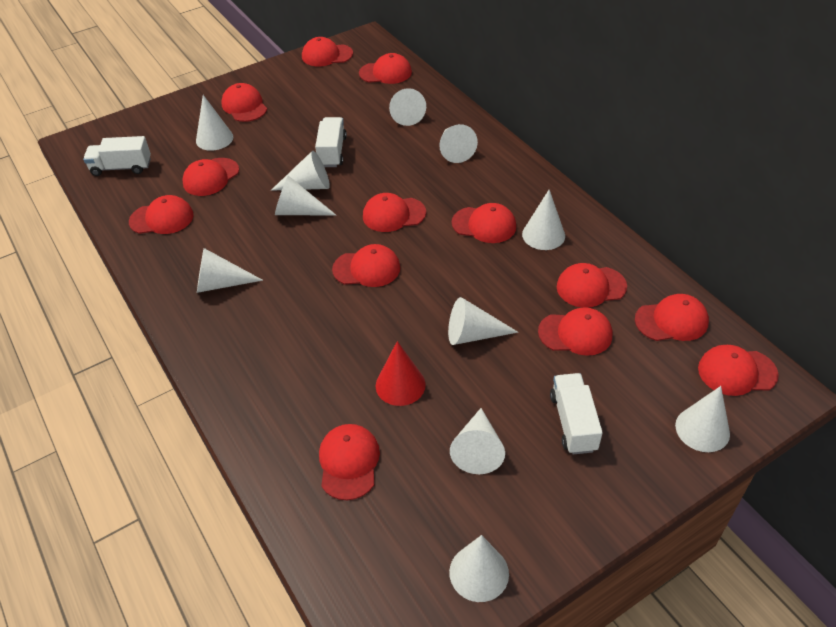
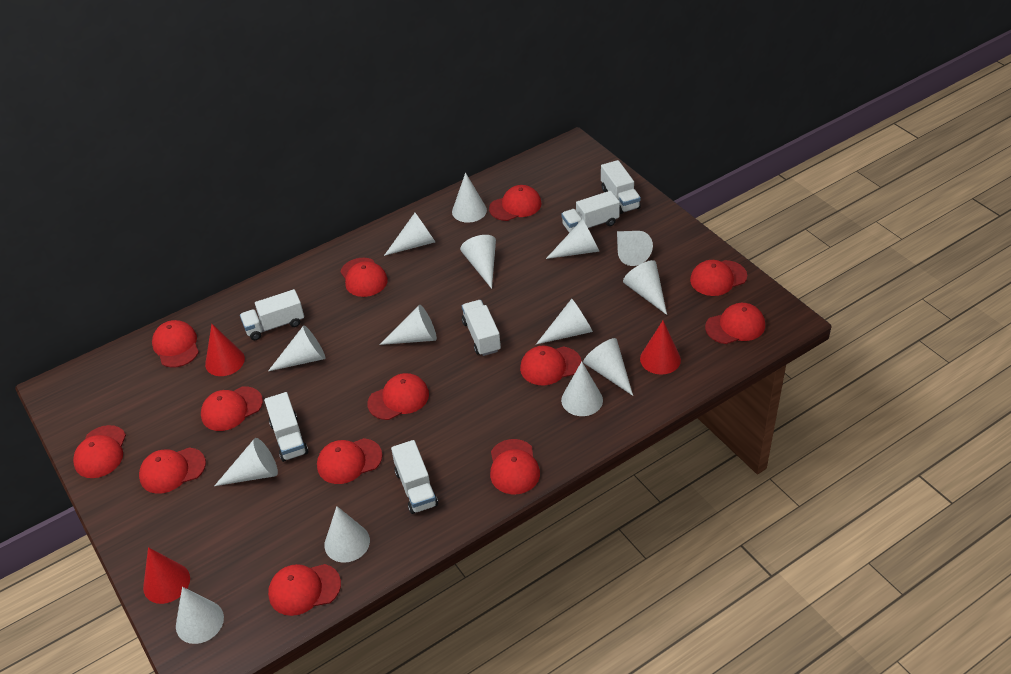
red cone: 1 -> 3
white cone: 11 -> 14
white truck: 3 -> 6

